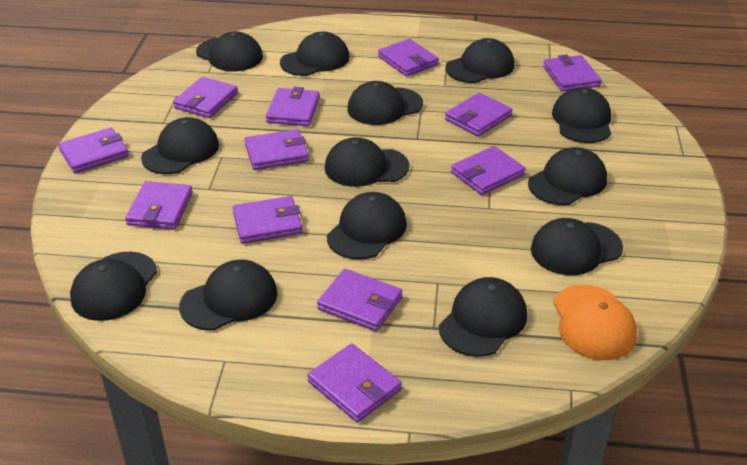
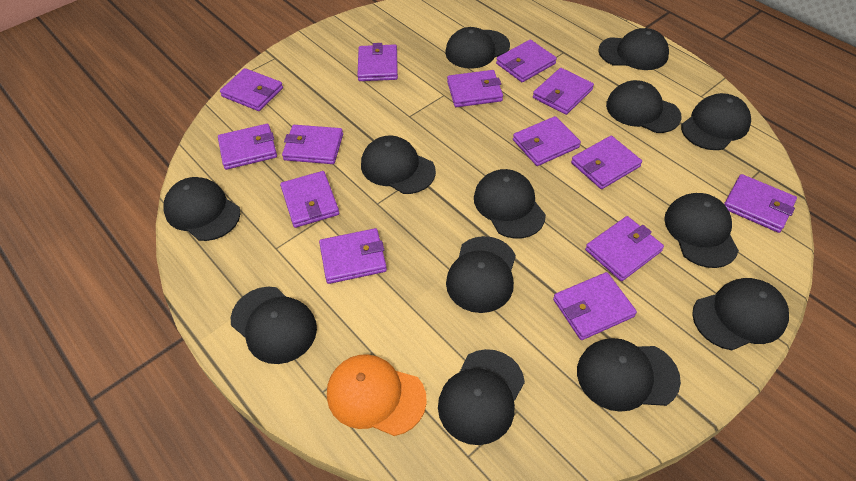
purple wallet: 12 -> 14

